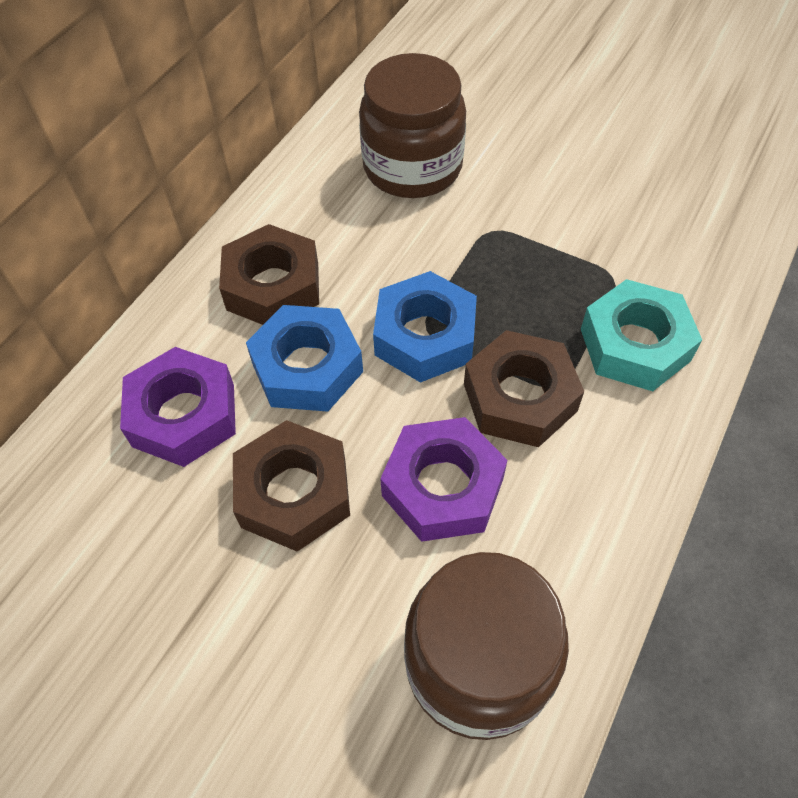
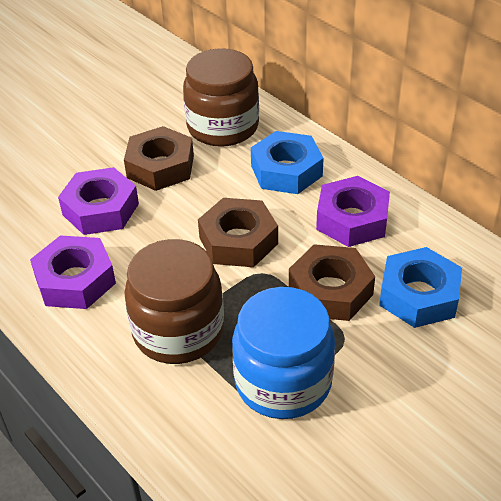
blue jar: 0 -> 1
purple nut: 2 -> 3
turquoise nut: 1 -> 0

